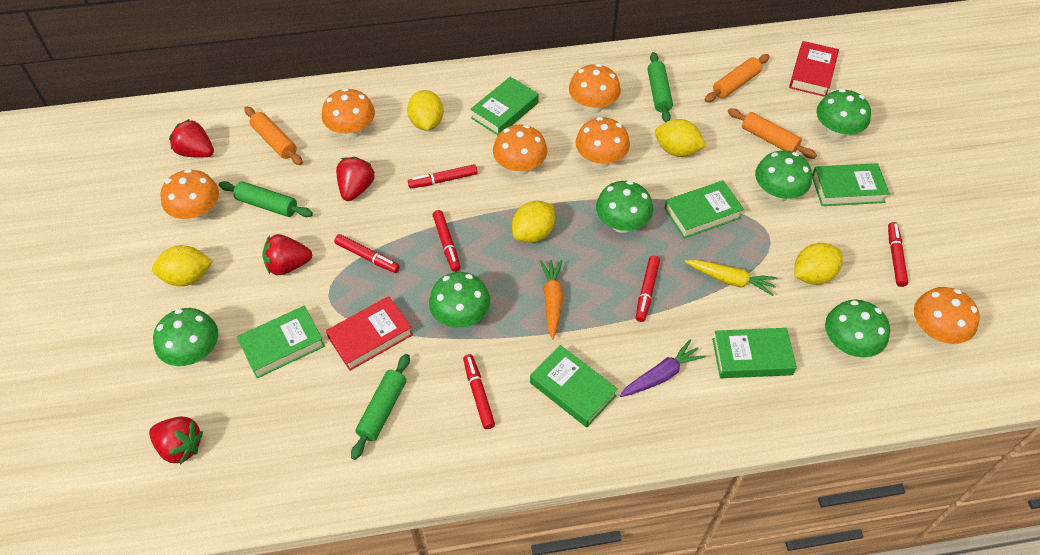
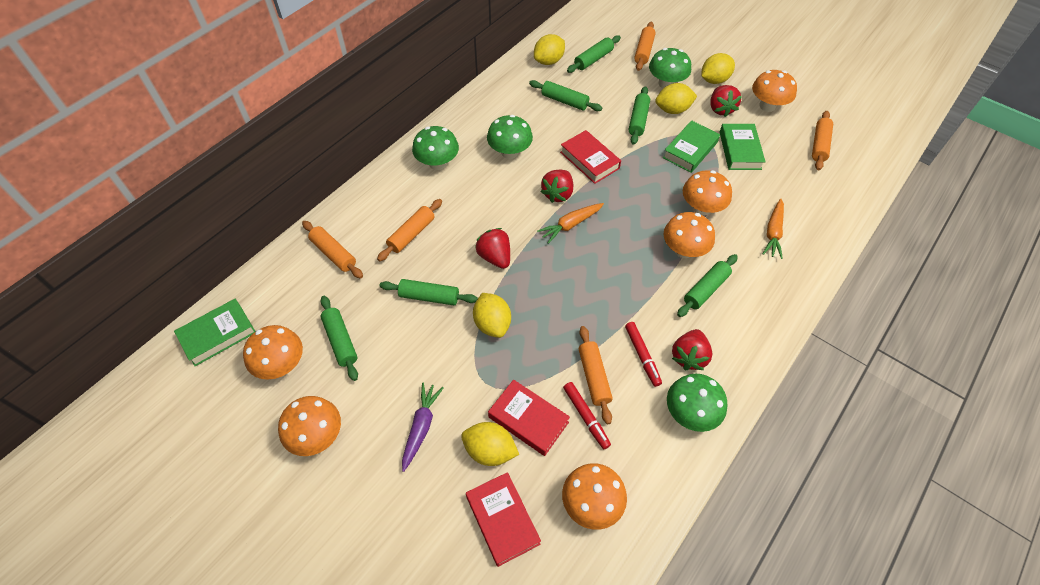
green book: 6 -> 3
green mushroom: 6 -> 4
green rolling pin: 3 -> 6
orange carrot: 1 -> 2
orange rolling pin: 3 -> 5
red book: 2 -> 3
red marker: 6 -> 2
yellow carrot: 1 -> 0

